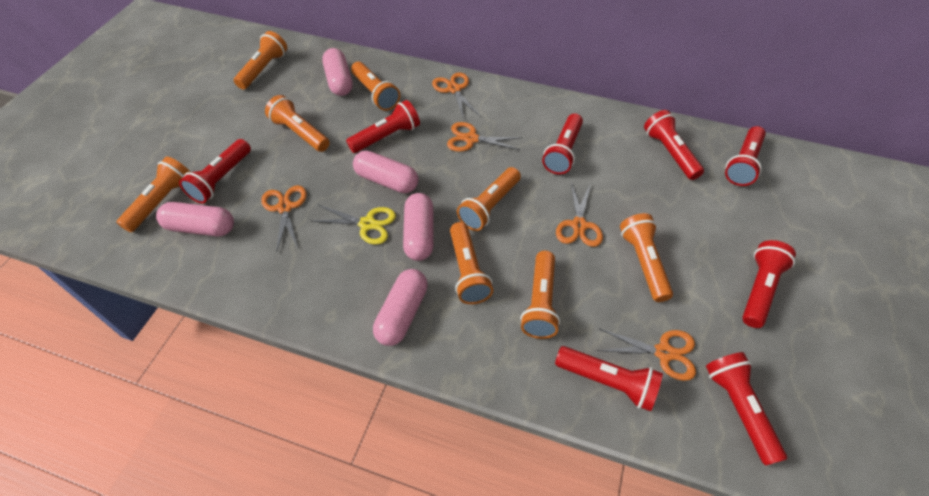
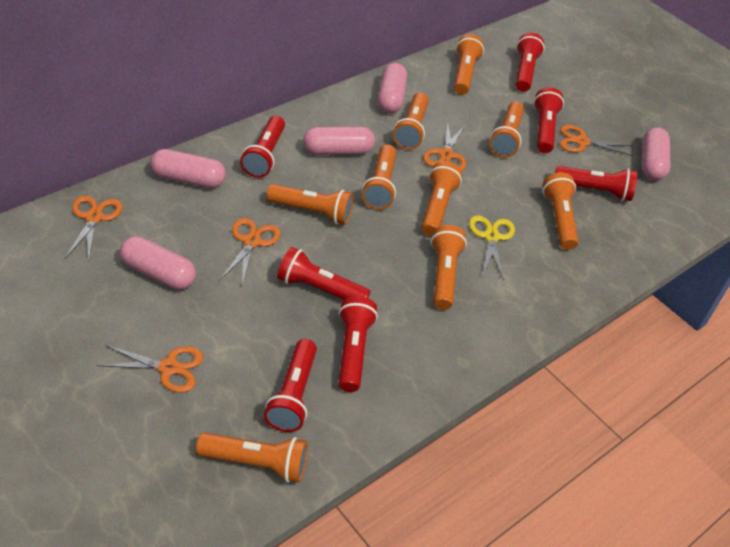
orange flashlight: 8 -> 9
red flashlight: 8 -> 7

